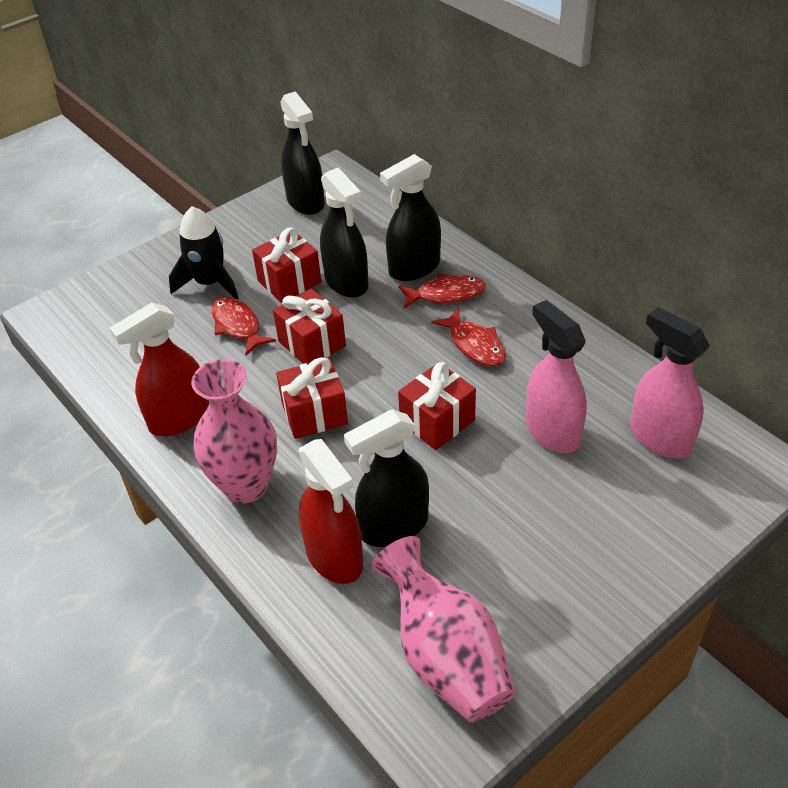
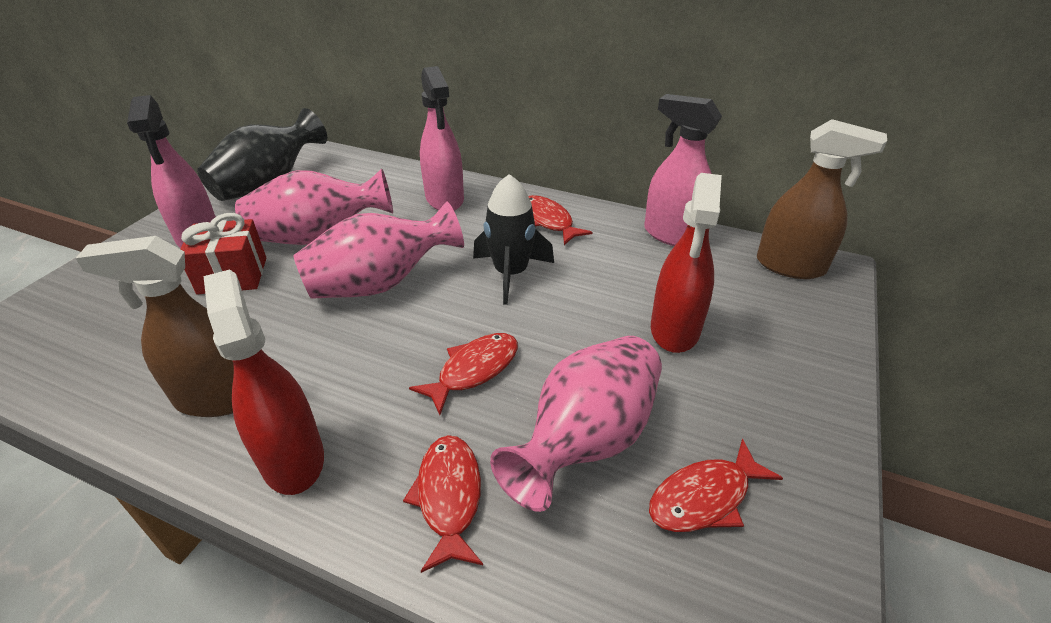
black spray bottle: 4 -> 0
black vase: 0 -> 1
brown spray bottle: 0 -> 2
pink spray bottle: 2 -> 3
pink vase: 2 -> 3
red fish: 3 -> 4
red gift: 4 -> 1

